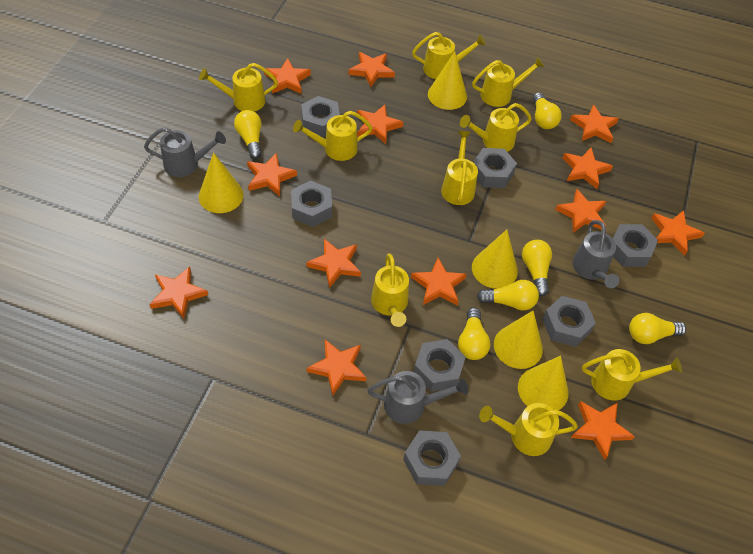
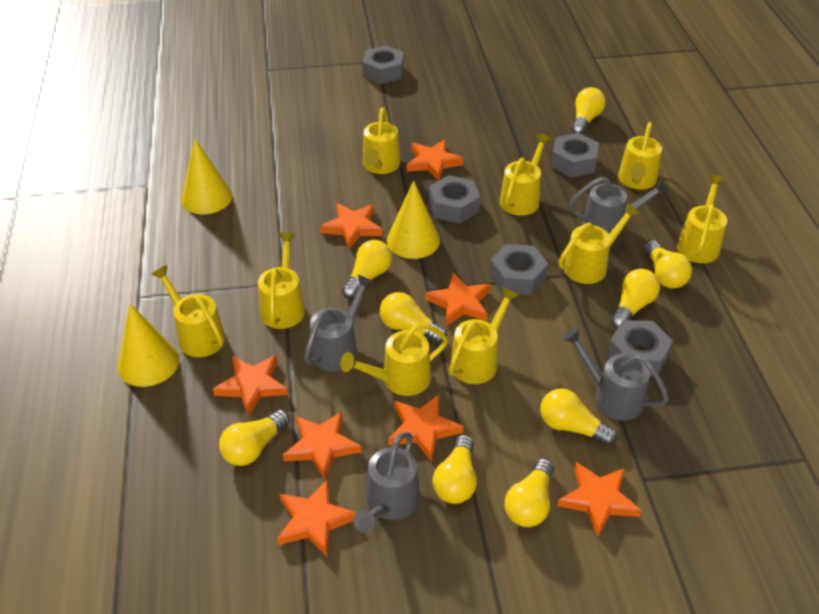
grey nut: 7 -> 5
grey watering can: 3 -> 4
orange star: 13 -> 8
yellow cone: 5 -> 3
yellow light bulb: 6 -> 9

